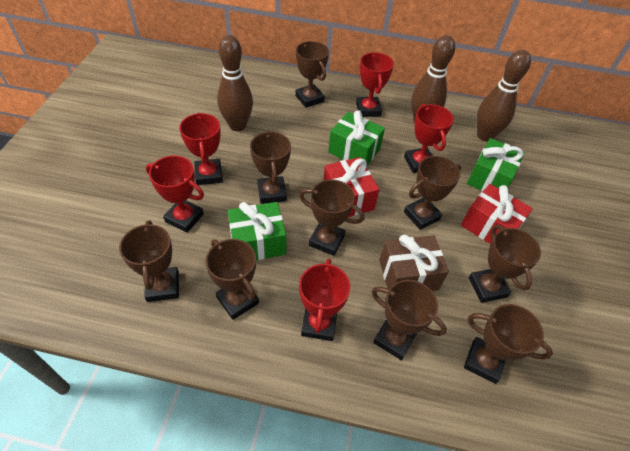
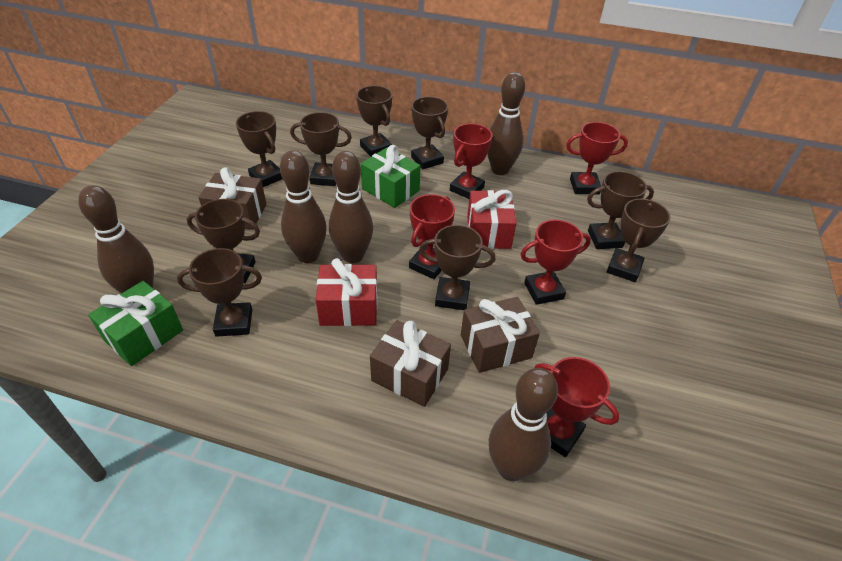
brown bowling pin: 3 -> 5
brown gift: 1 -> 3
green gift: 3 -> 2

